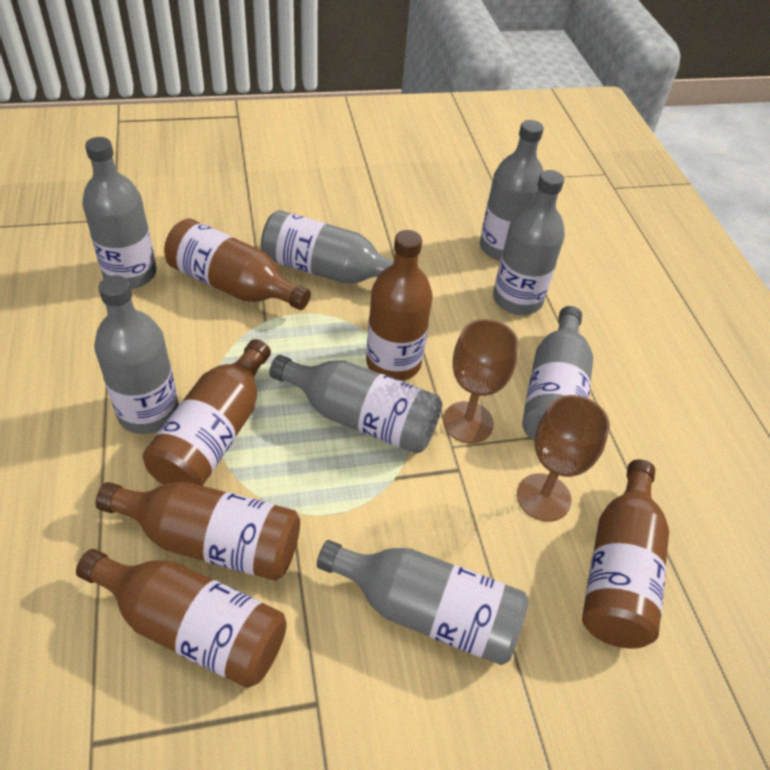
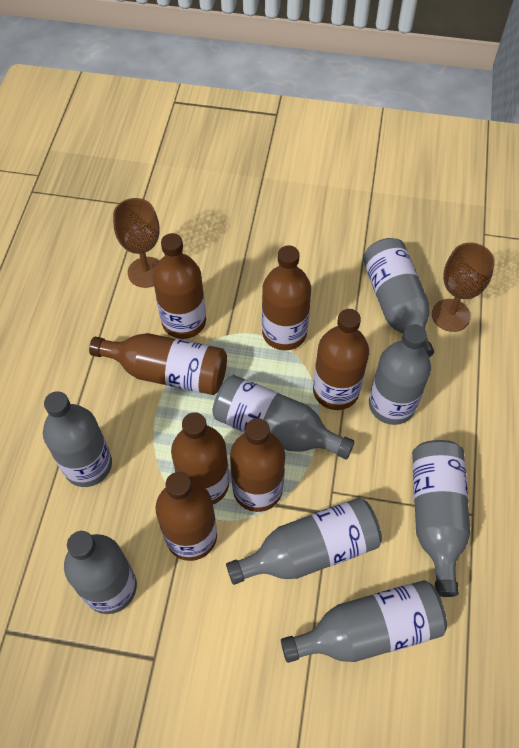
brown bottle: 6 -> 7

